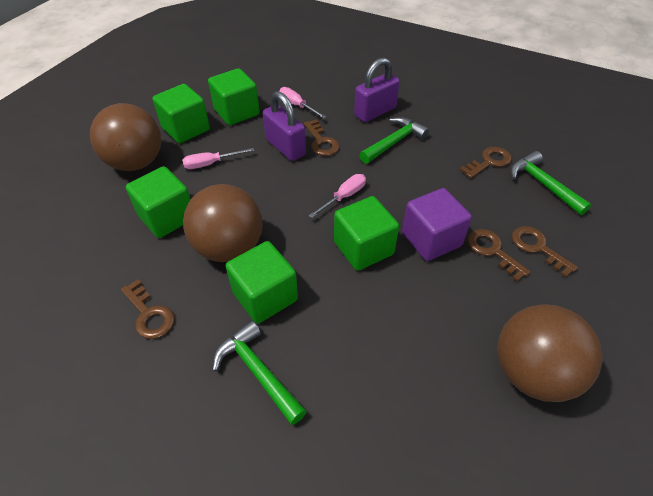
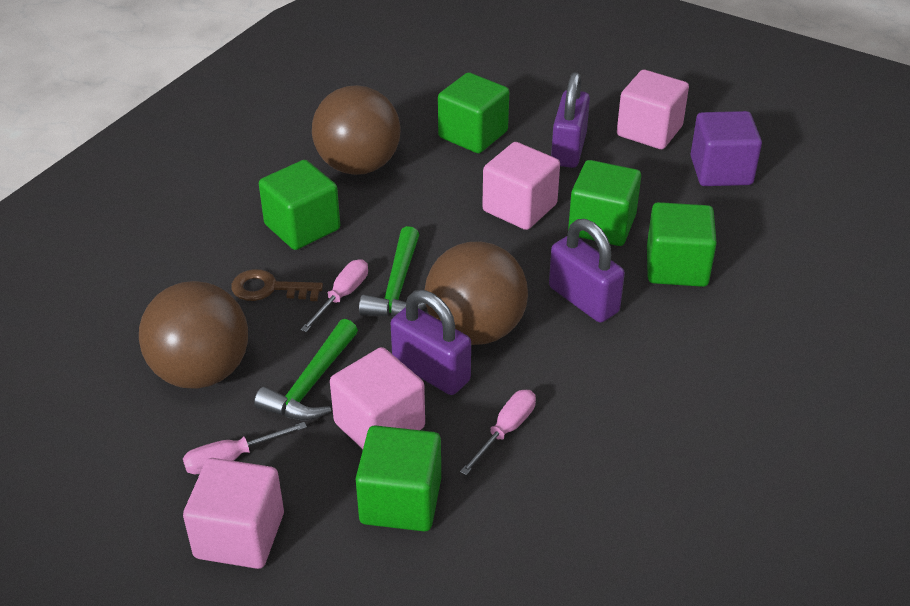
brown key: 5 -> 1
green hammer: 3 -> 2
pink cube: 0 -> 4
purple padlock: 2 -> 3

